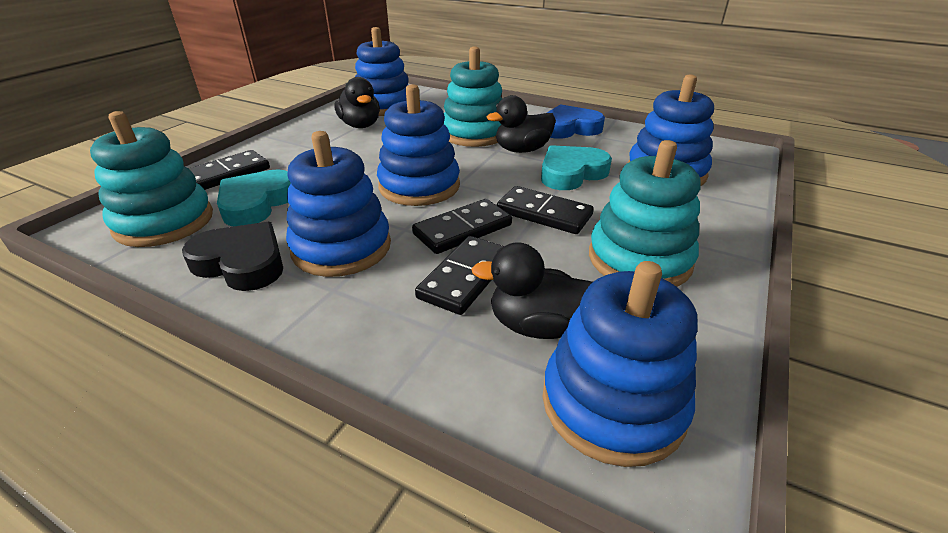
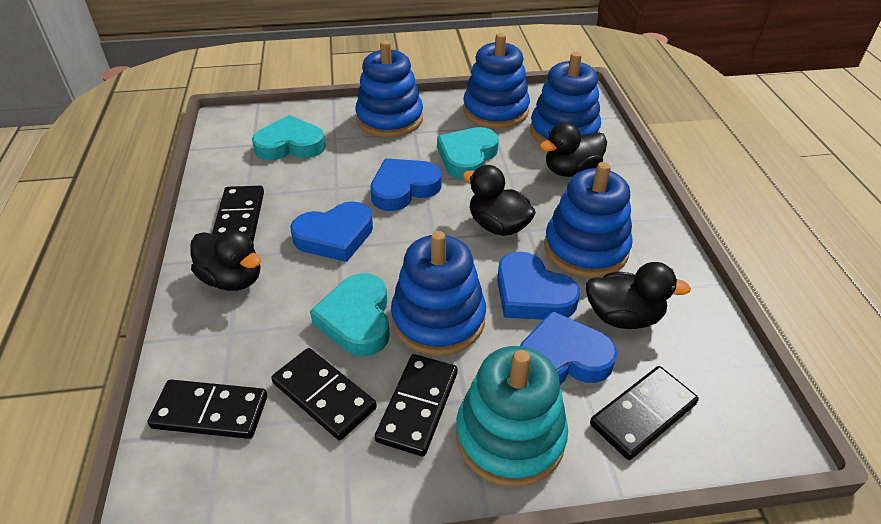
black domino: 4 -> 5
black duck: 3 -> 4
black heart: 1 -> 0
blue heart: 1 -> 4
turquoise heart: 2 -> 3
turquoise stacking toy: 3 -> 1

